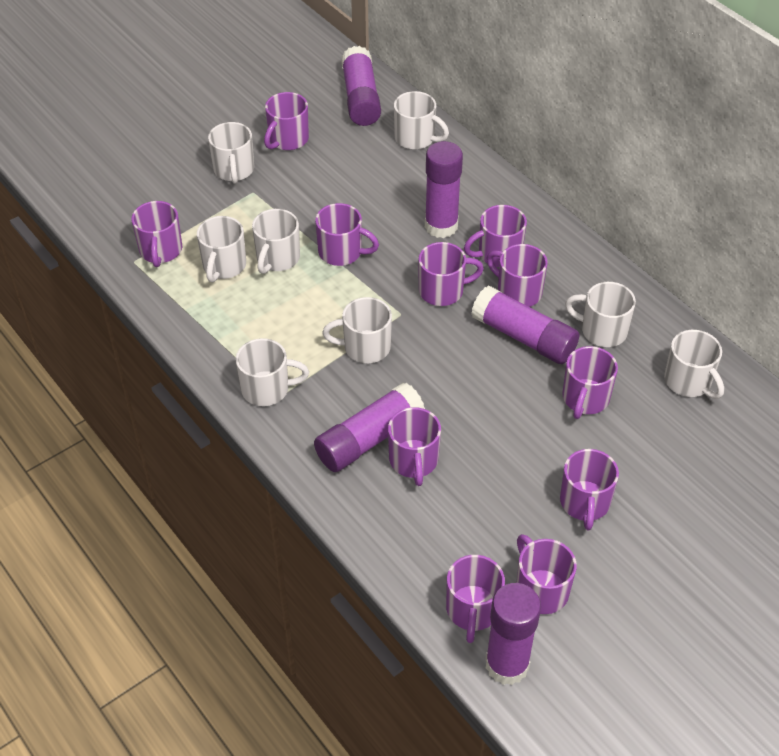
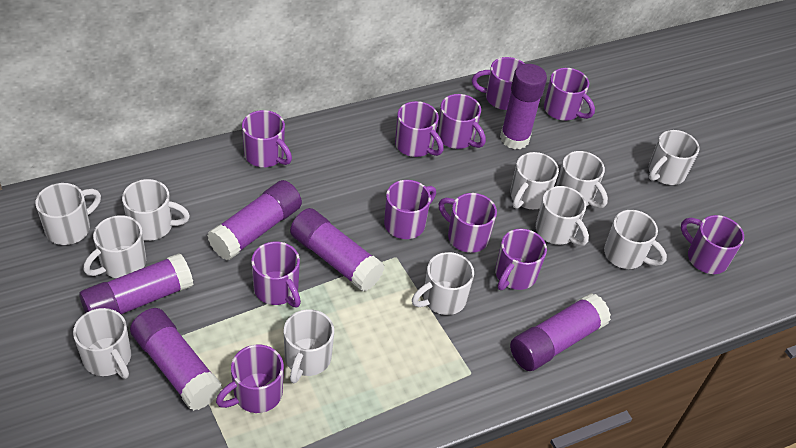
purple glue stick: 5 -> 6
white mug: 8 -> 11

